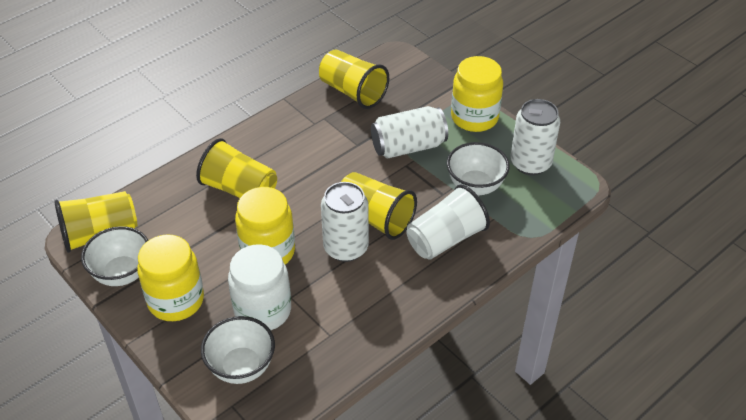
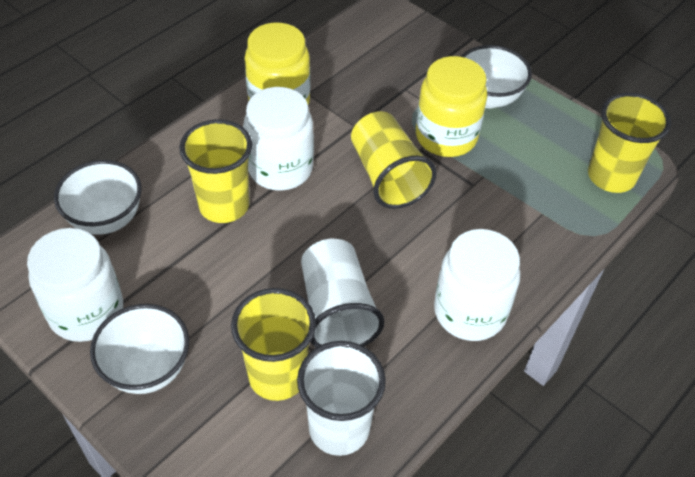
white can: 3 -> 0
white cup: 1 -> 2
white jar: 1 -> 3
yellow jar: 3 -> 2

